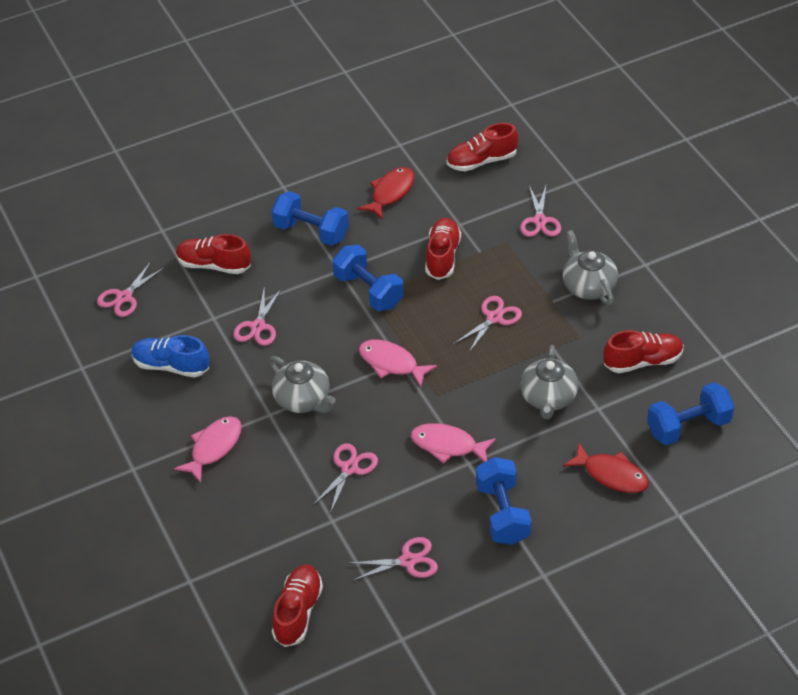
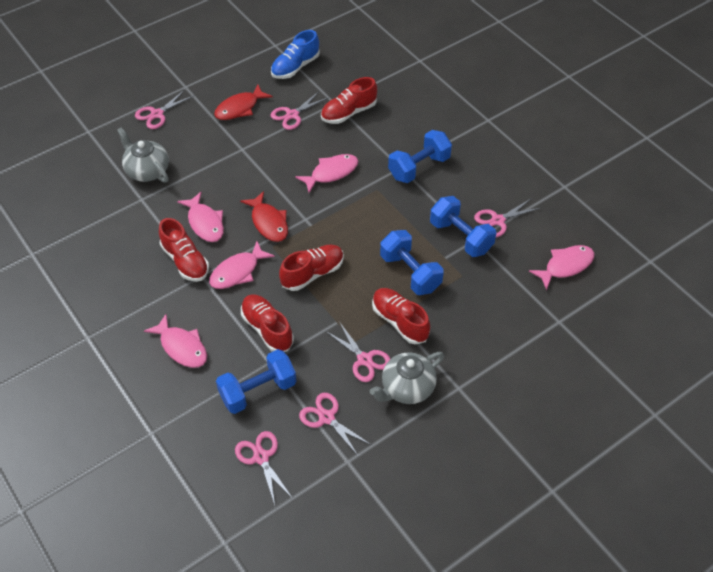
grey teapot: 3 -> 2
pink fish: 3 -> 5

